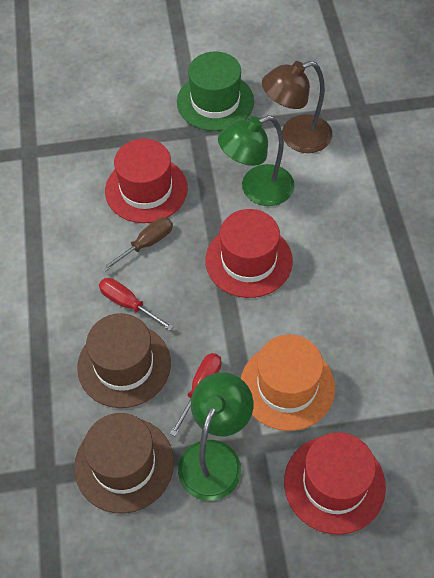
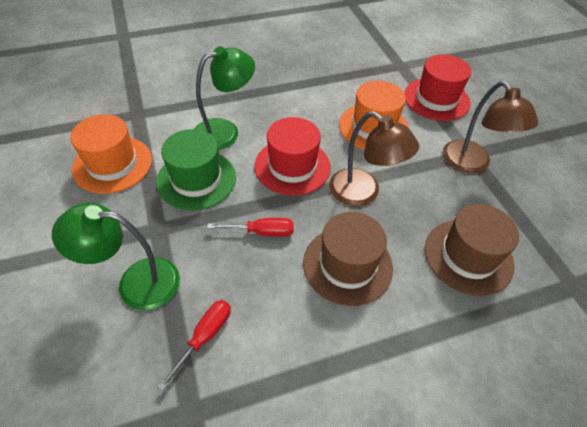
brown lamp: 1 -> 2
brown screwdriver: 1 -> 0
orange hat: 1 -> 2
red hat: 3 -> 2

